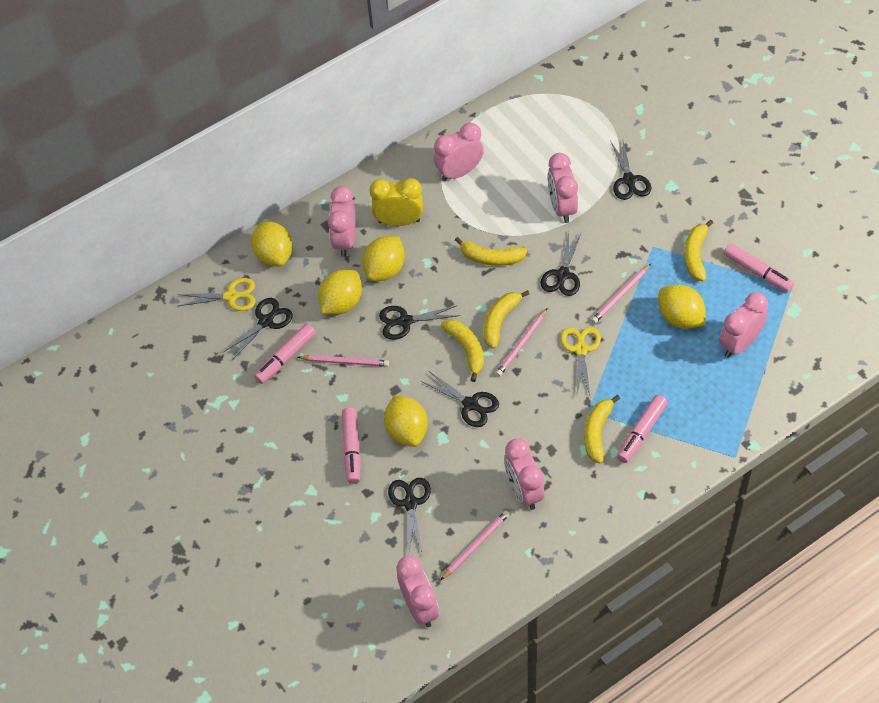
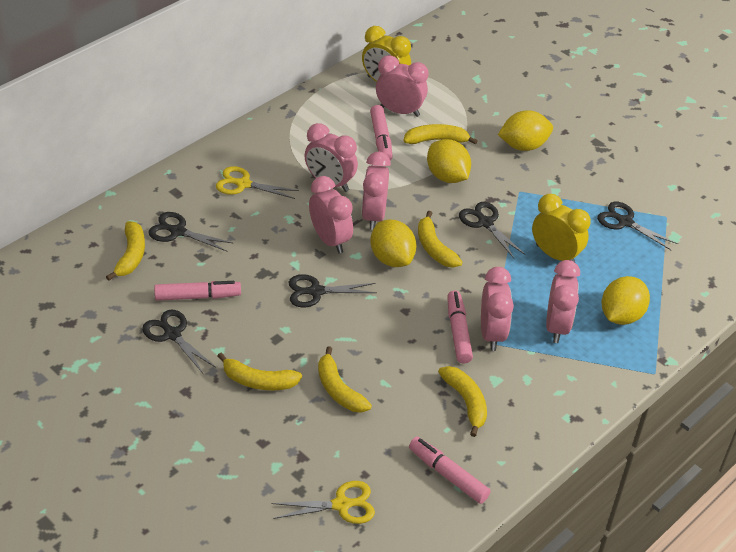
black scissors: 6 -> 5
pink pencil: 4 -> 0
yellow banana: 5 -> 6
yellow clock: 1 -> 2
yellow lemon: 5 -> 4

